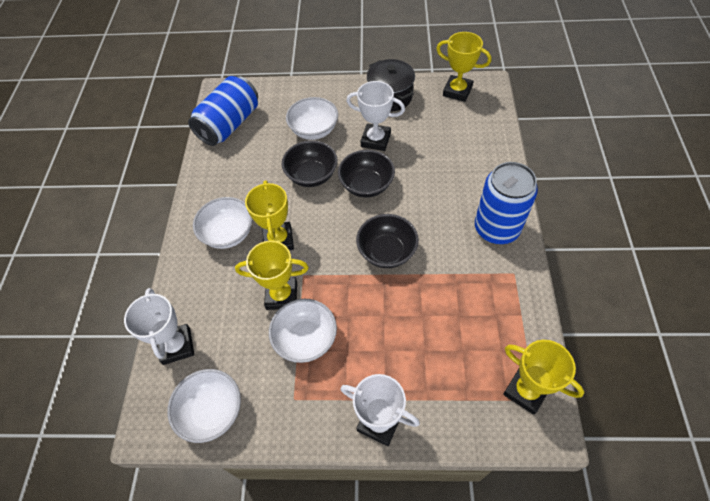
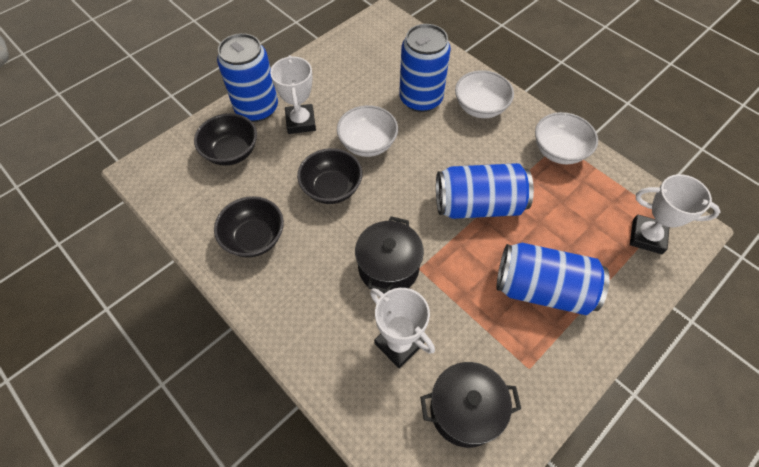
black pot: 1 -> 2
blue can: 2 -> 4
white bowl: 4 -> 3
yellow trophy: 4 -> 0

